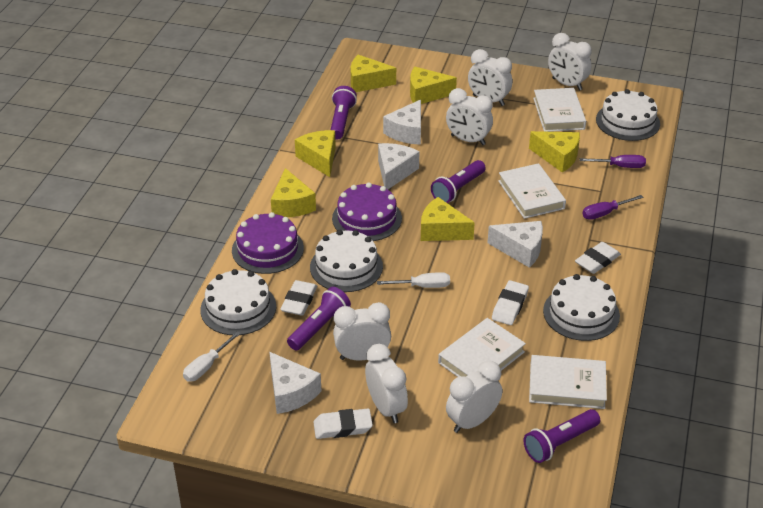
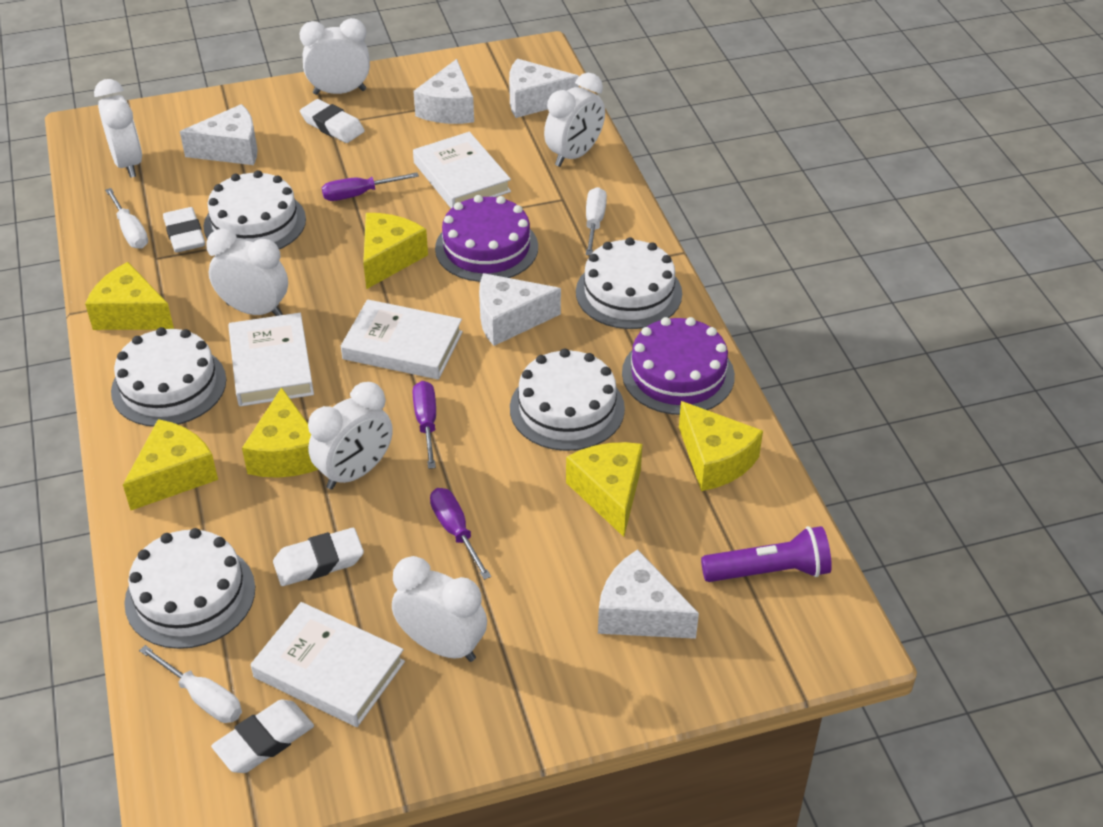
purple flashlight: 4 -> 1
purple screwdriver: 2 -> 3
white cake: 4 -> 5
white cheese: 4 -> 5
white screwdriver: 2 -> 3

